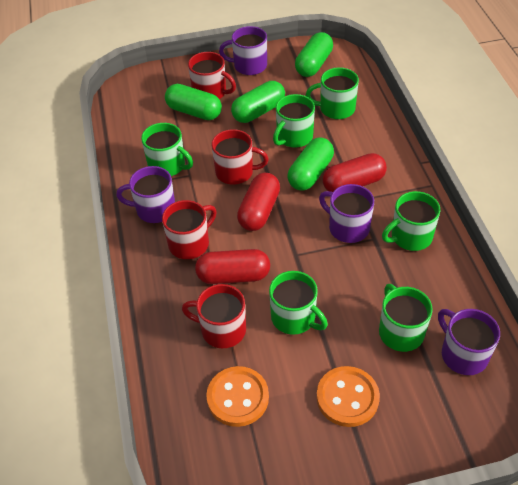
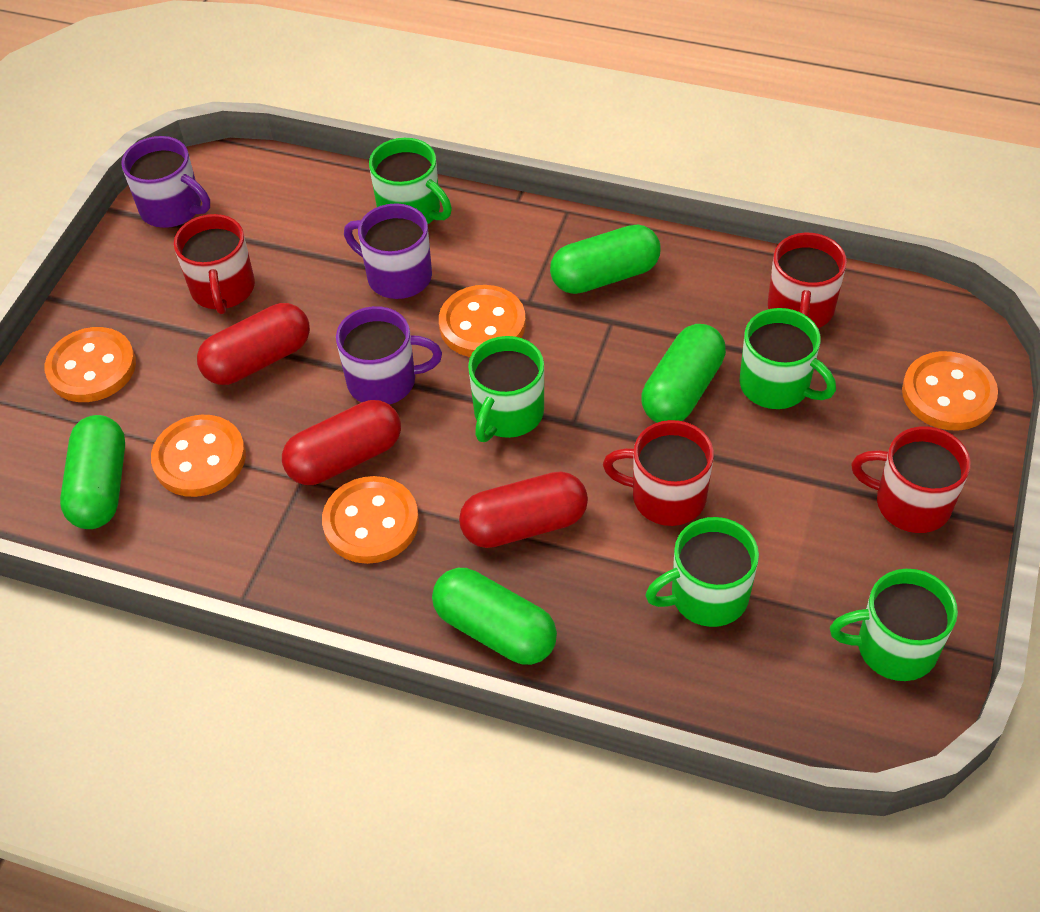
green mug: 6 -> 5
orange button: 2 -> 5
purple mug: 4 -> 3

